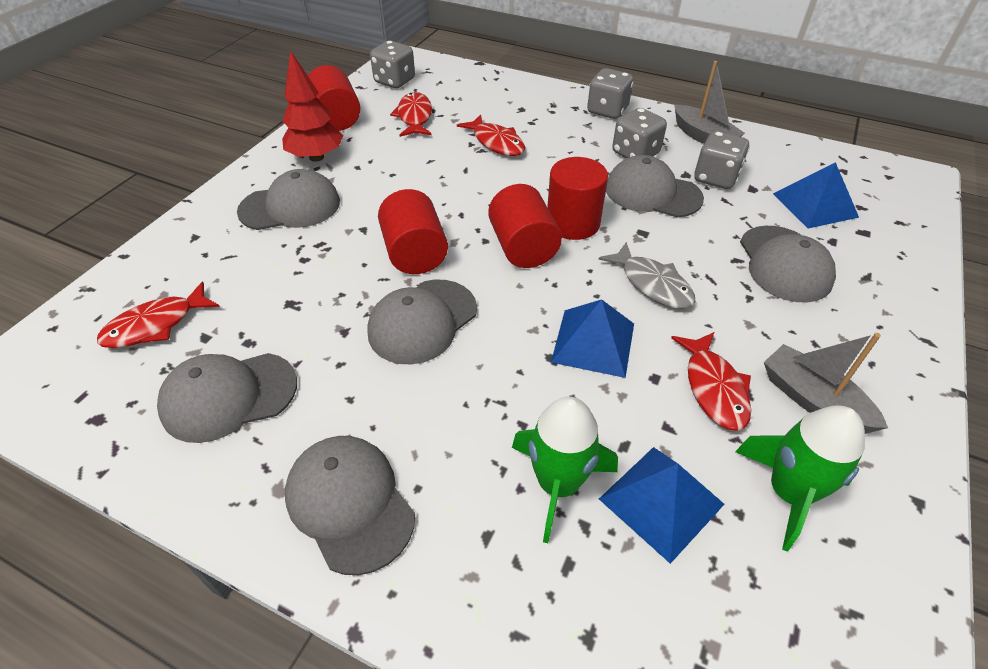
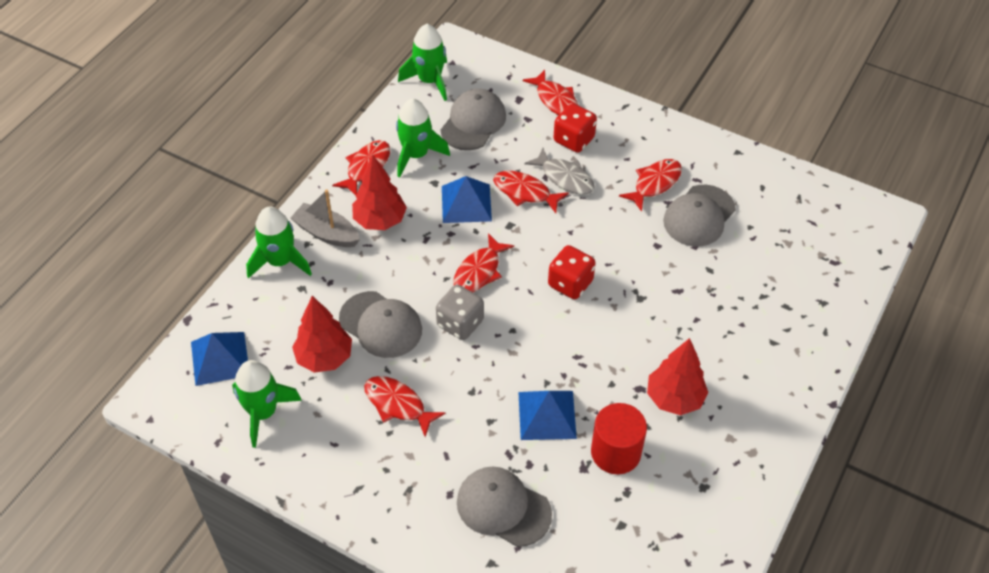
green rocket: 2 -> 4
grey boat: 2 -> 1
grey cap: 6 -> 4
grey dice: 4 -> 1
red cylinder: 4 -> 1
red dice: 0 -> 2
red fish: 4 -> 6
red tree: 1 -> 3

